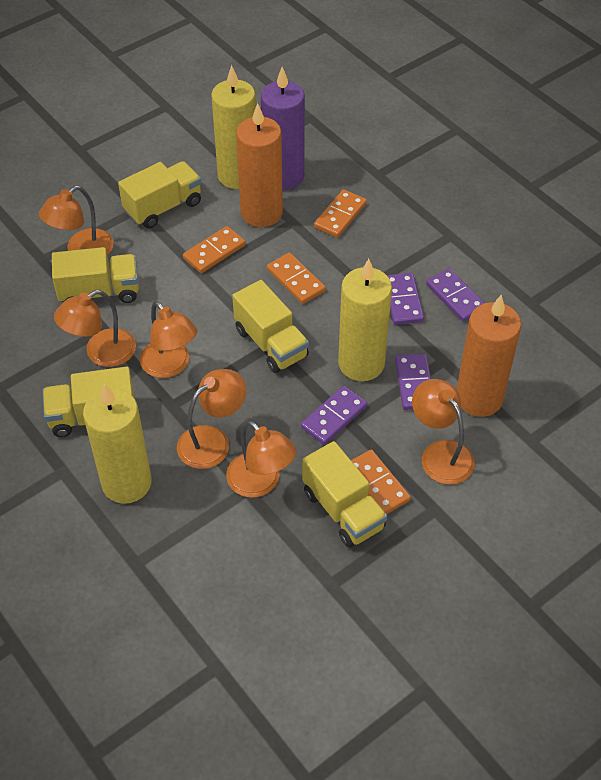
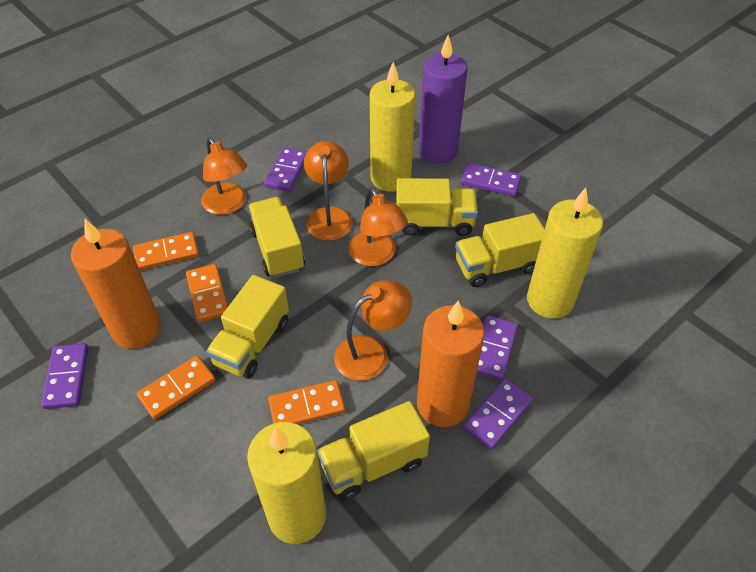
orange lamp: 6 -> 4
purple domino: 4 -> 5

